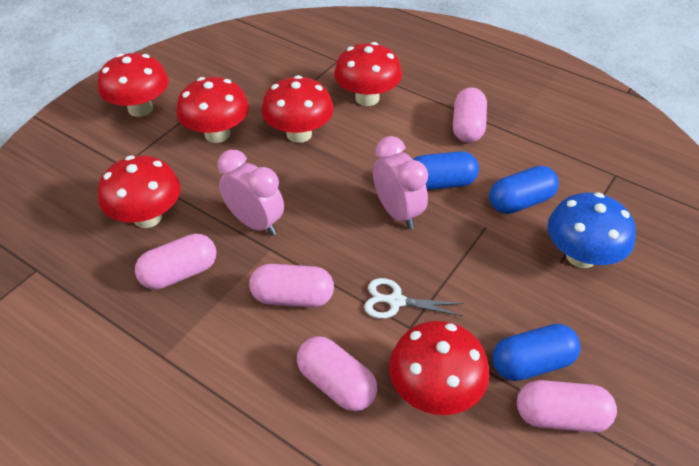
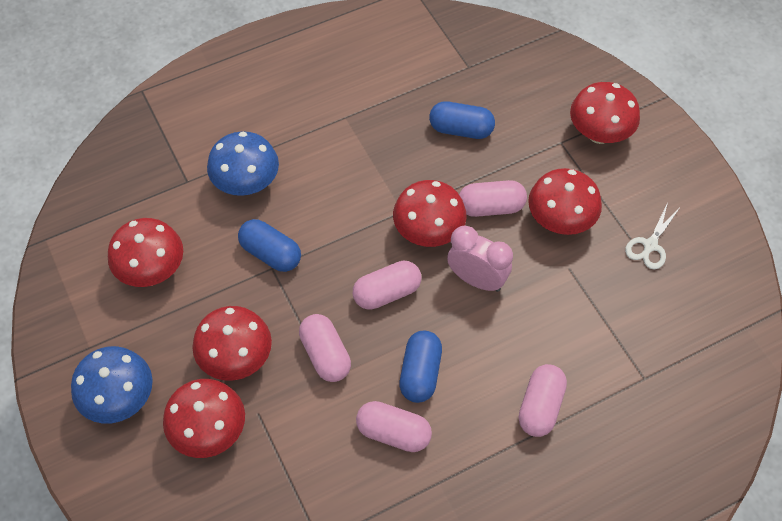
blue mushroom: 1 -> 2
pink clock: 2 -> 1

